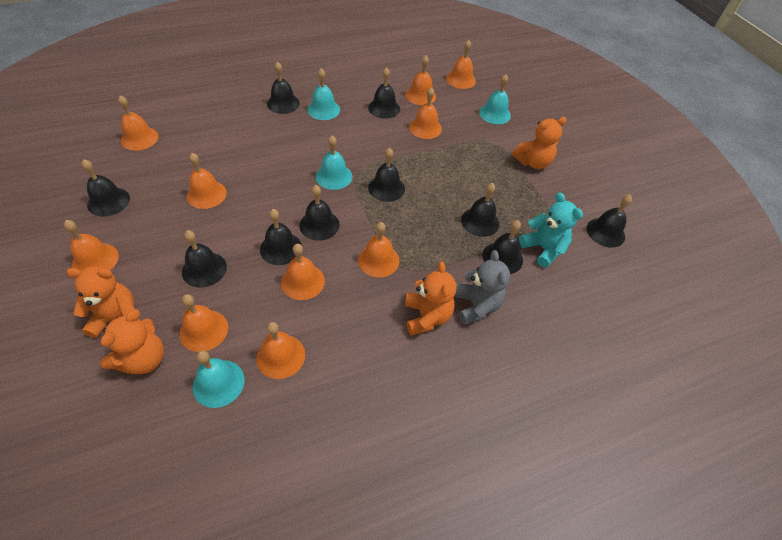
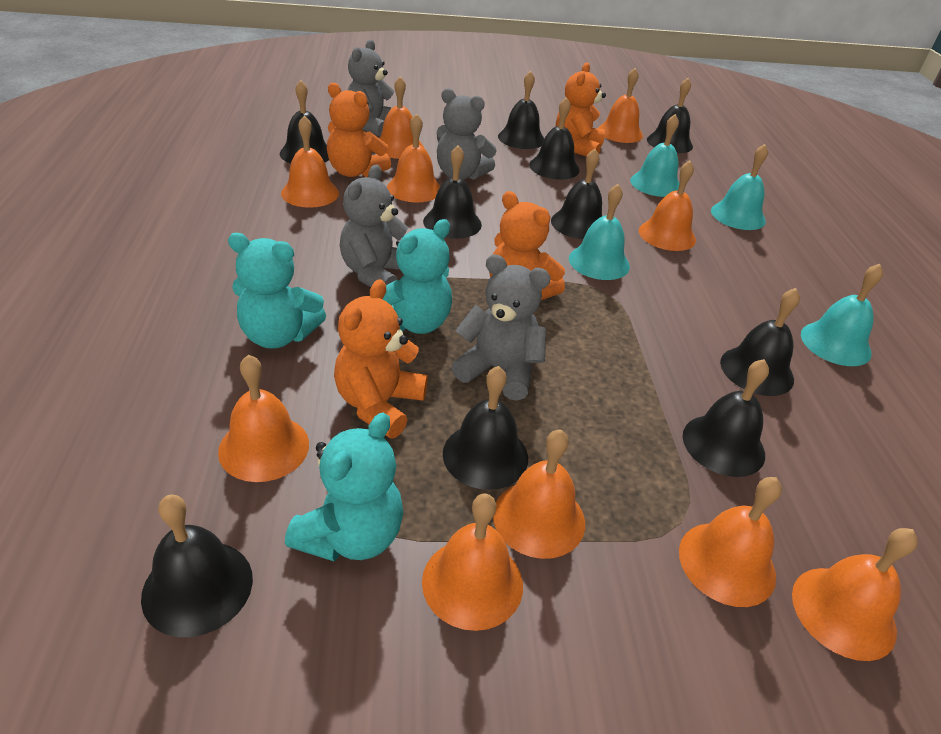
grey teddy bear: 1 -> 4
turquoise teddy bear: 1 -> 3

